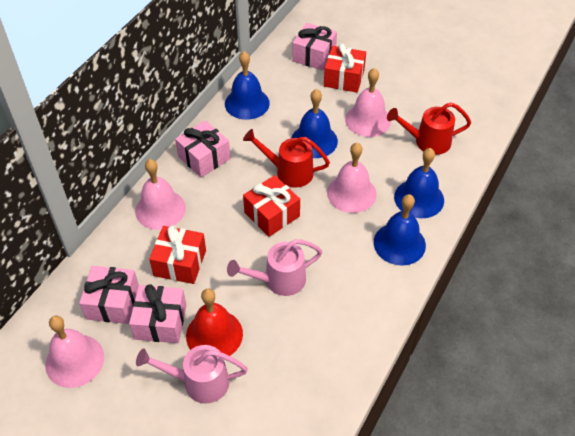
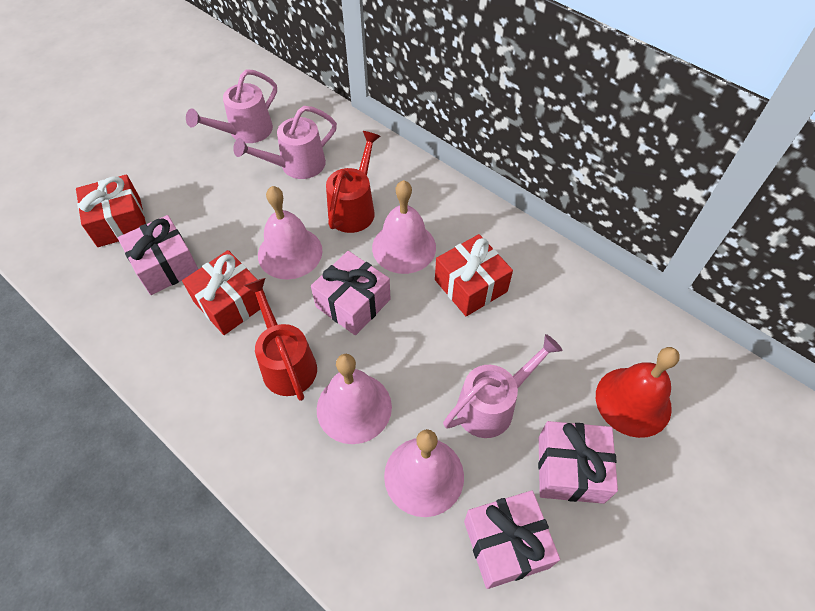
blue bell: 4 -> 0
pink watering can: 2 -> 3

